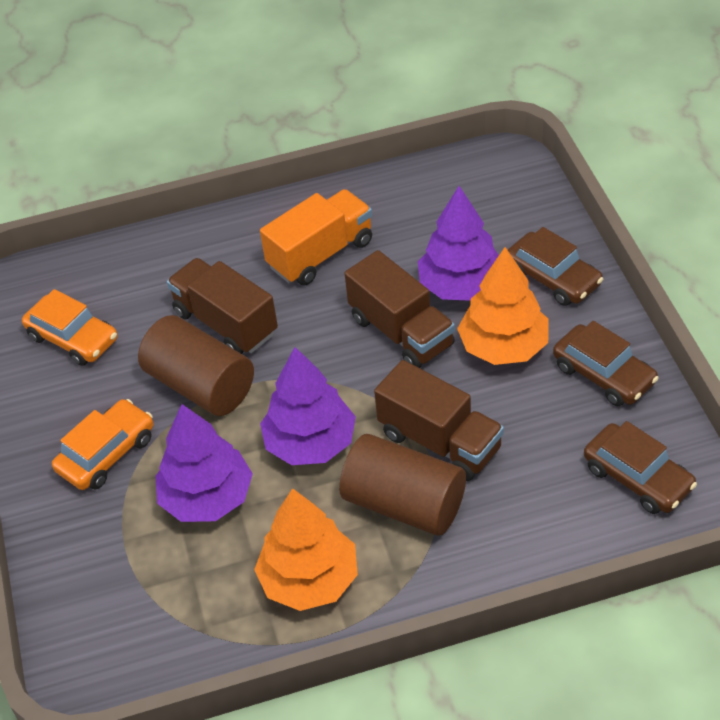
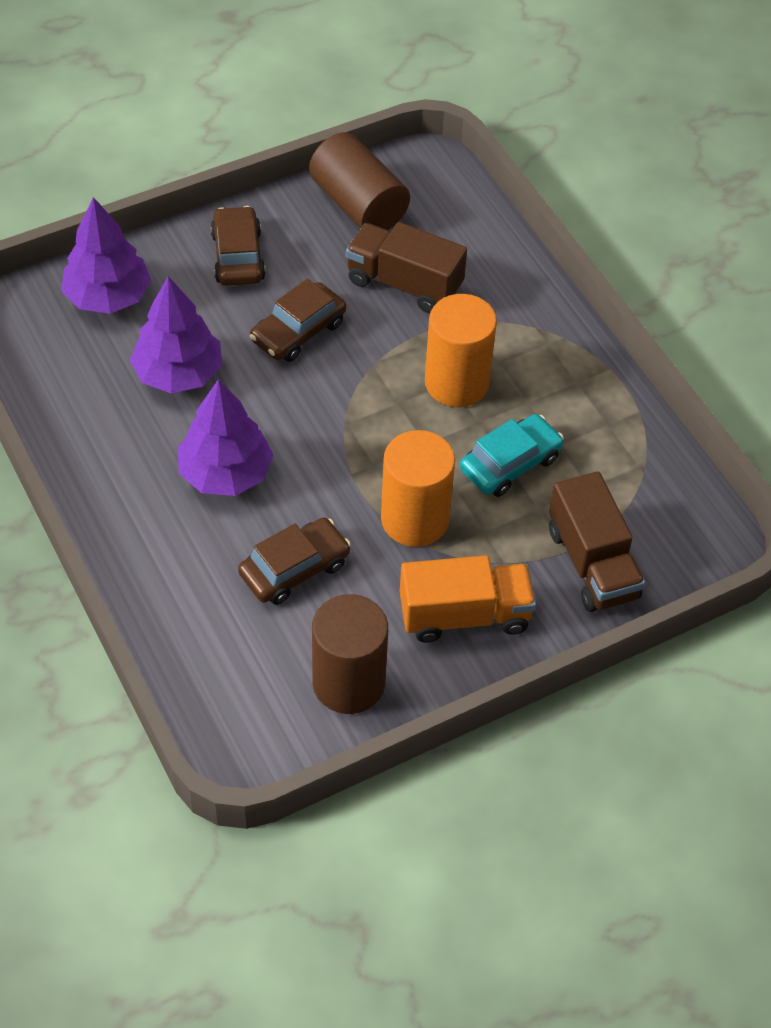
brown truck: 3 -> 2
orange car: 2 -> 0
orange cylinder: 0 -> 2
orange tree: 2 -> 0
turquoise car: 0 -> 1

